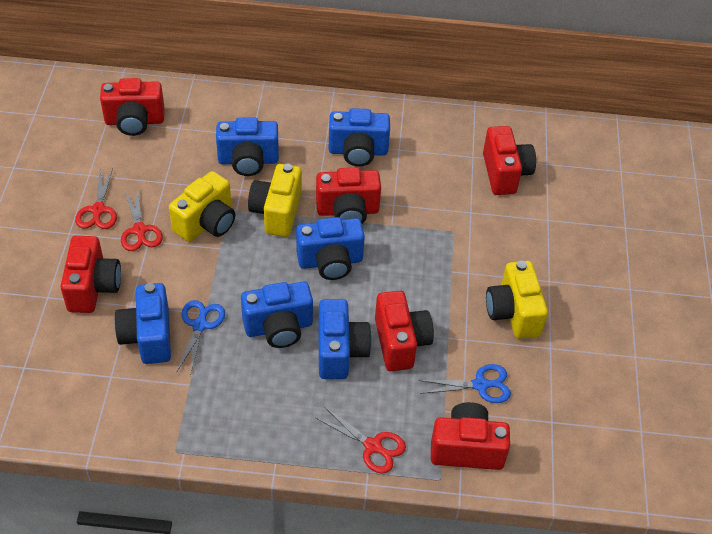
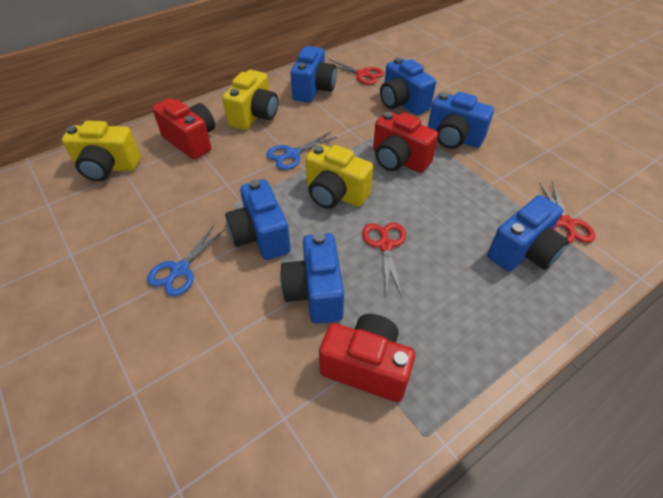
red camera: 6 -> 3

